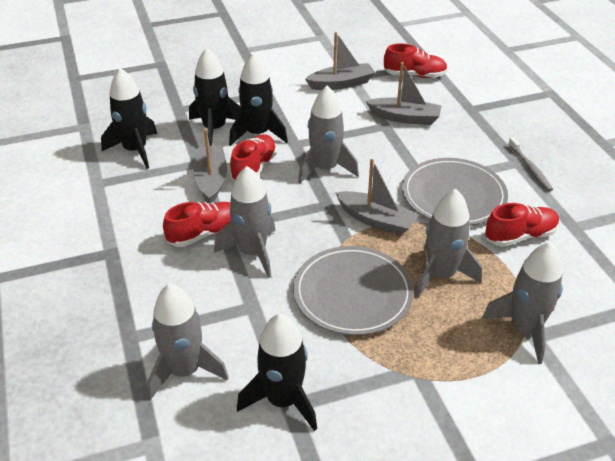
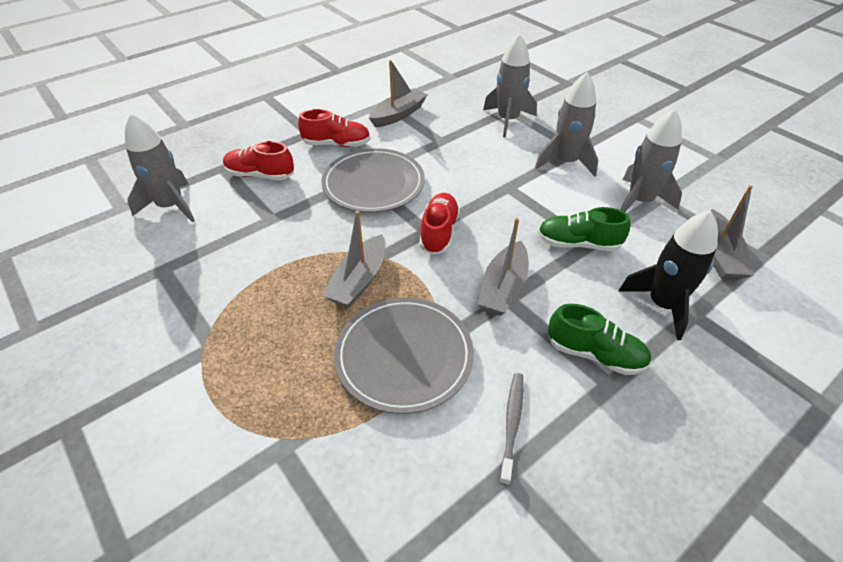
black rocket: 4 -> 1
green shoe: 0 -> 2
grey rocket: 5 -> 4
red shoe: 4 -> 3

